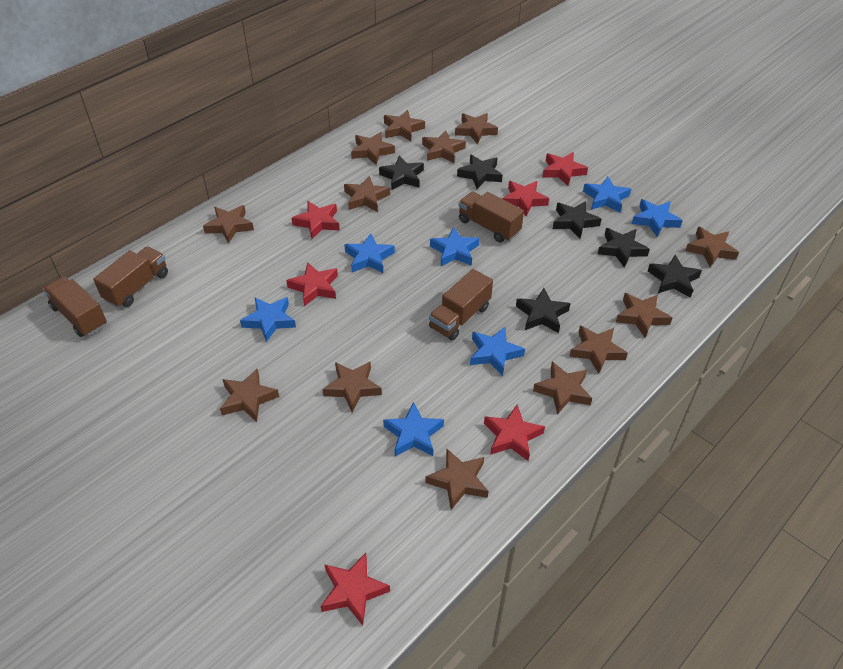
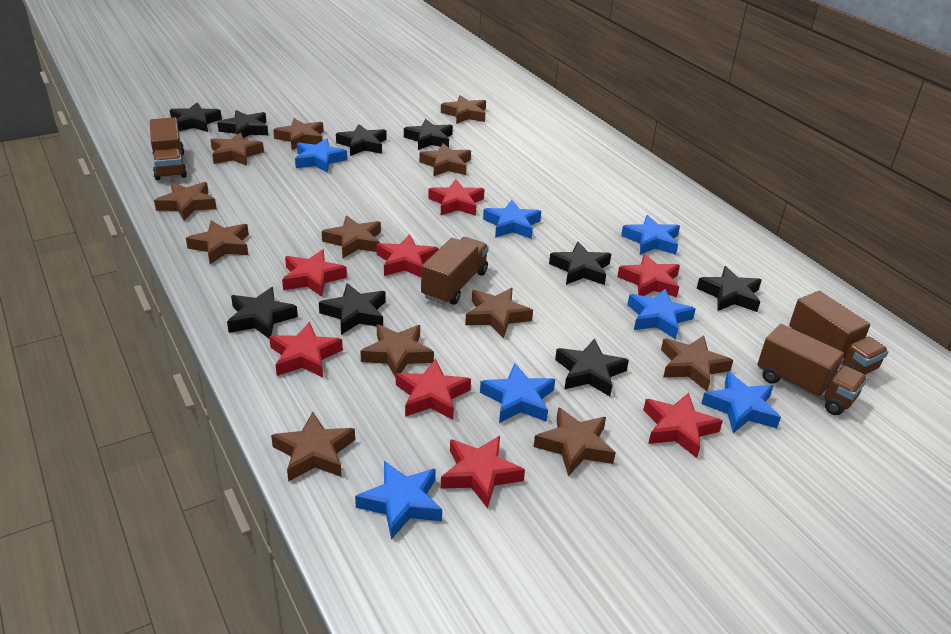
black star: 6 -> 9
brown star: 13 -> 12
red star: 6 -> 8

